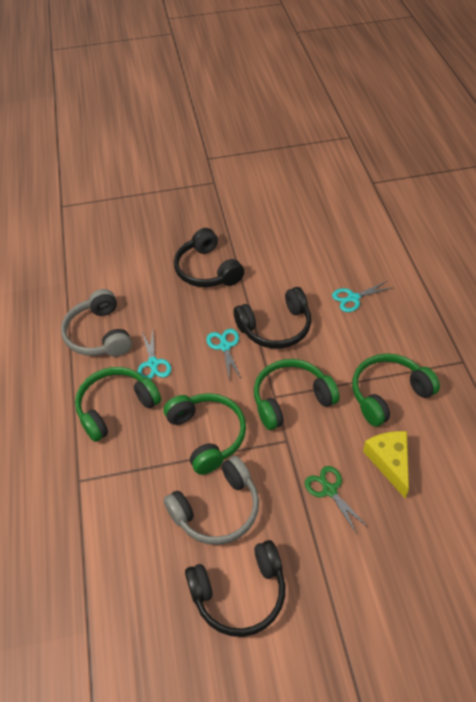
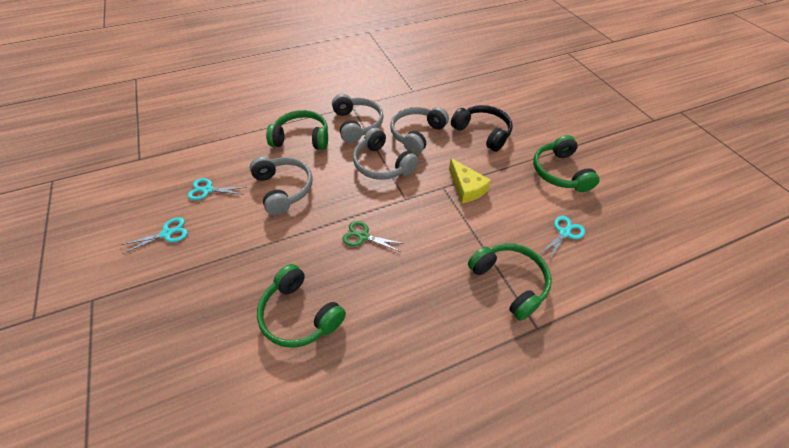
black headphones: 3 -> 1
grey headphones: 2 -> 4

